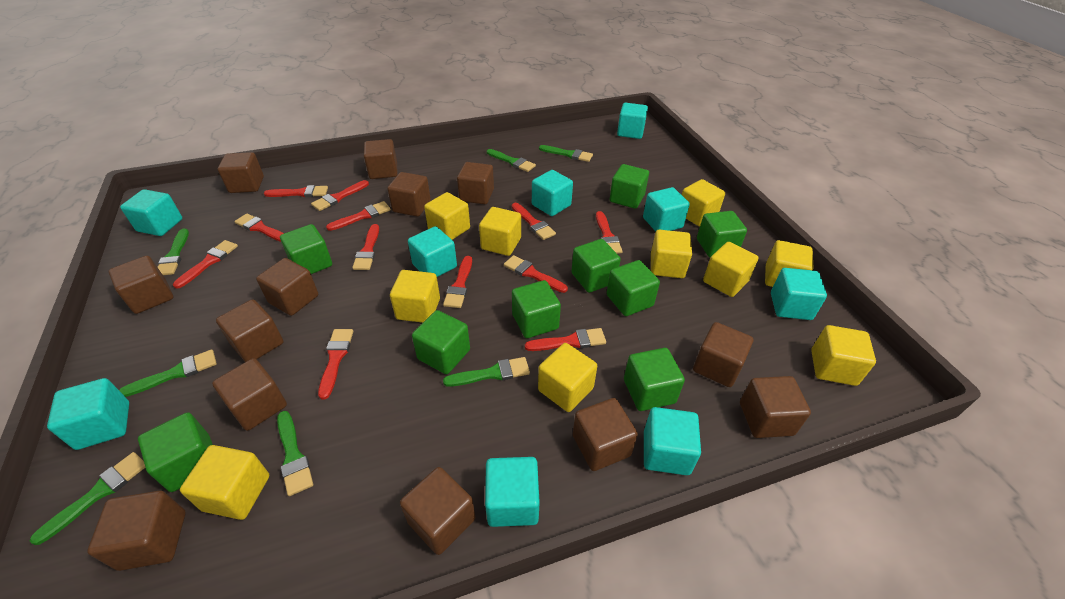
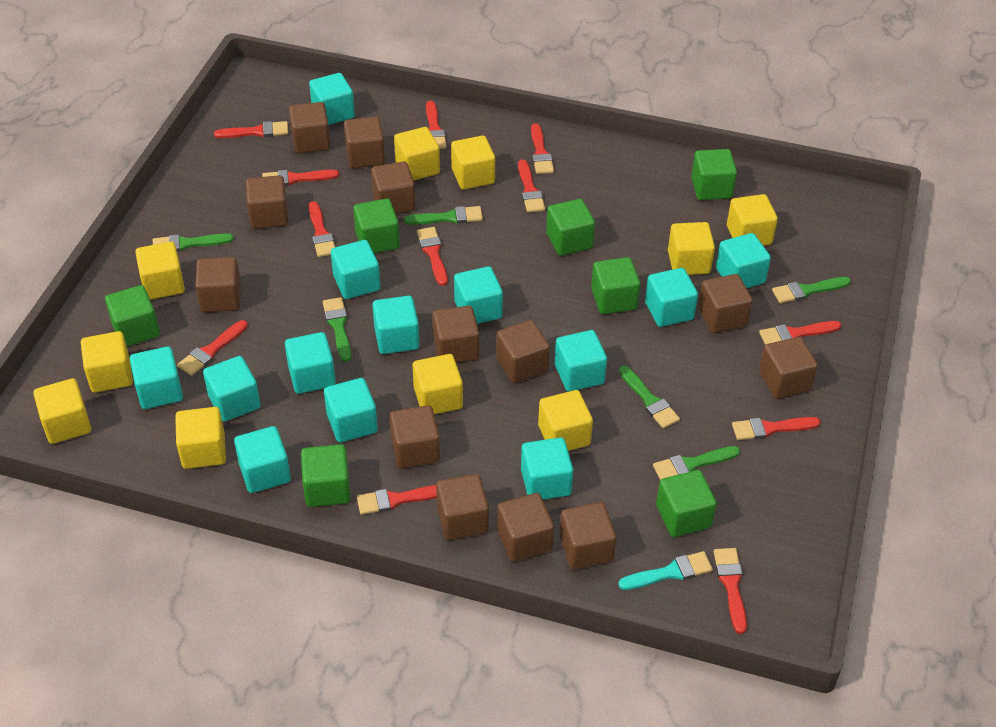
green brush: 7 -> 6
green cube: 9 -> 7
turquoise brush: 0 -> 1
turquoise cube: 9 -> 13

